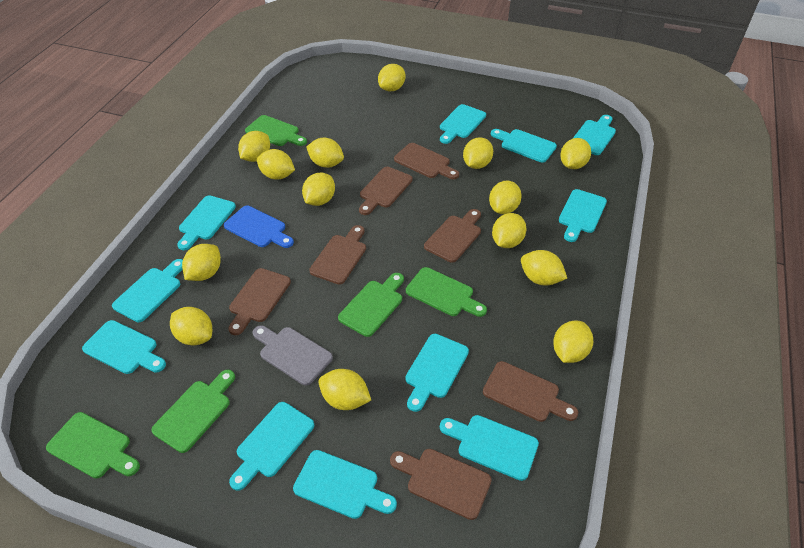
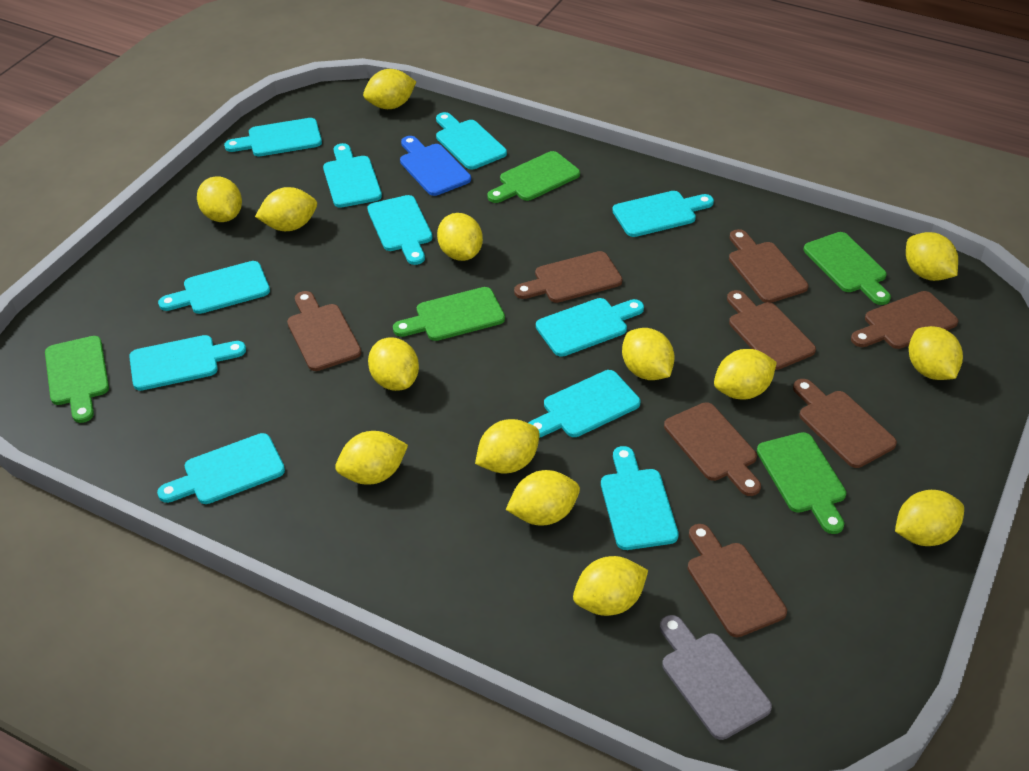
brown cutting board: 7 -> 8

